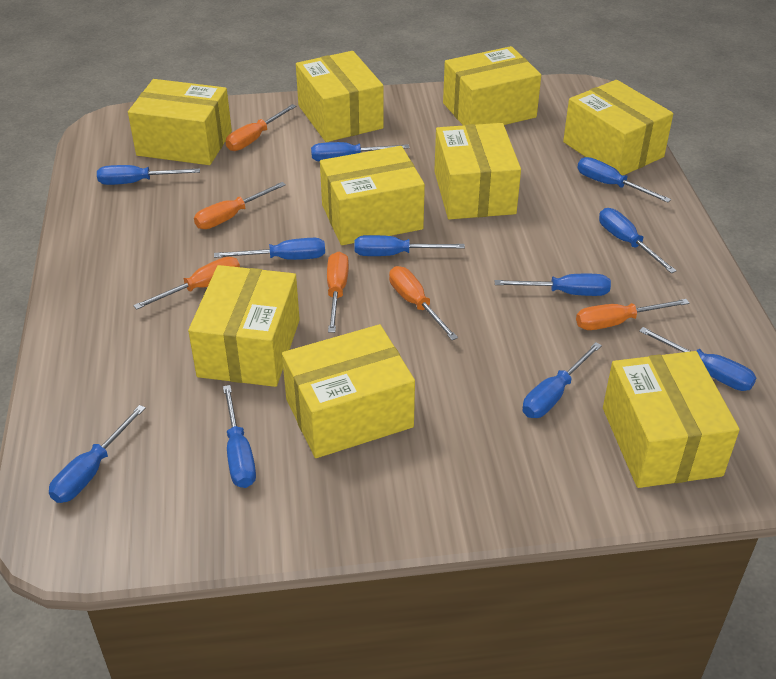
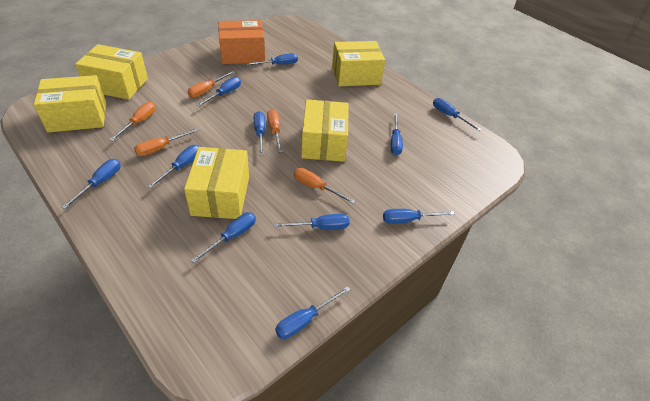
orange box: 0 -> 1
orange screwdriver: 6 -> 5
yellow box: 9 -> 5

